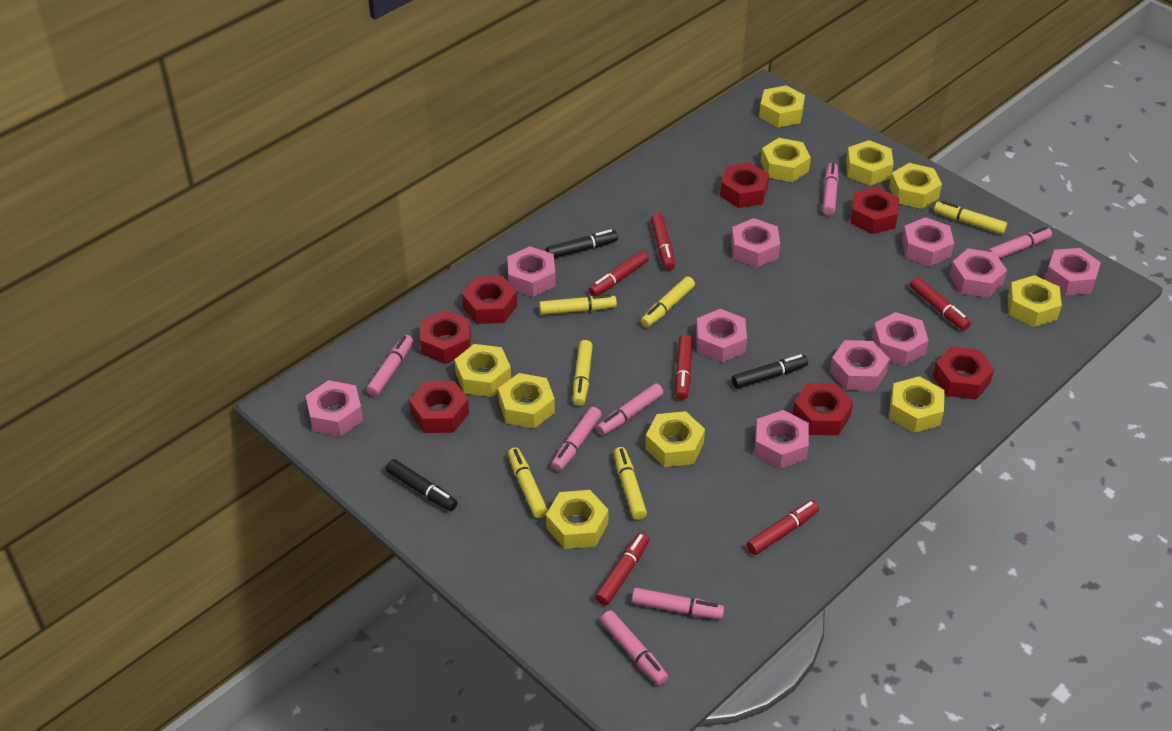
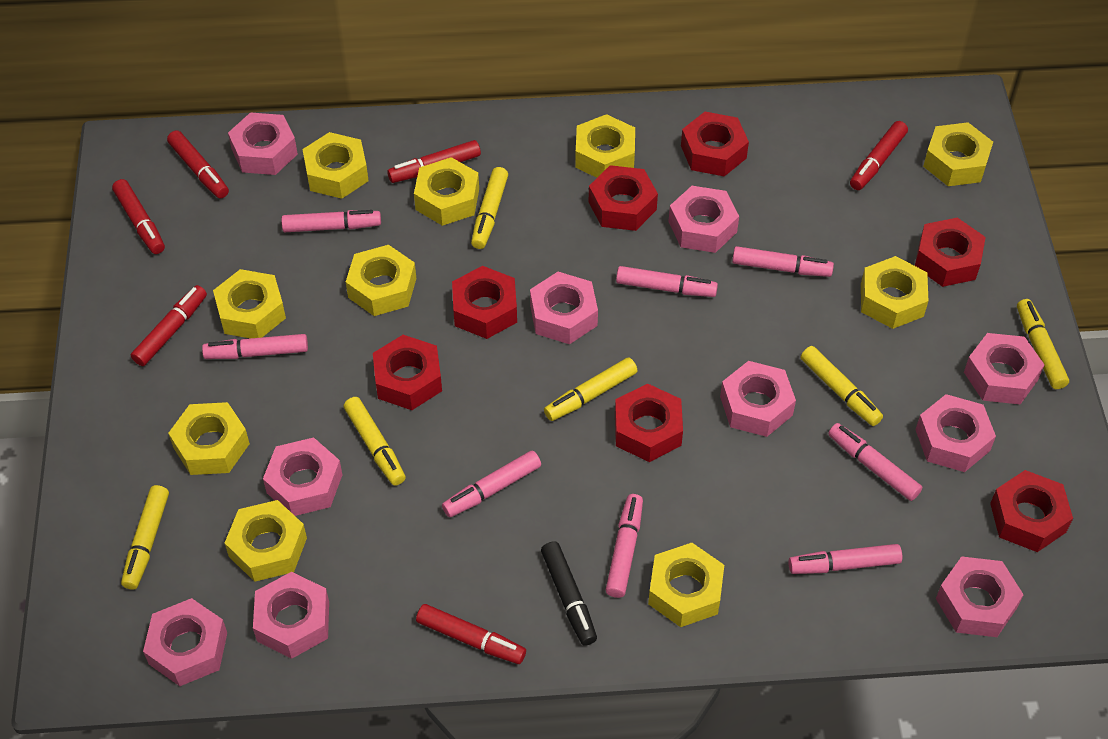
black marker: 3 -> 1
pink marker: 7 -> 8

